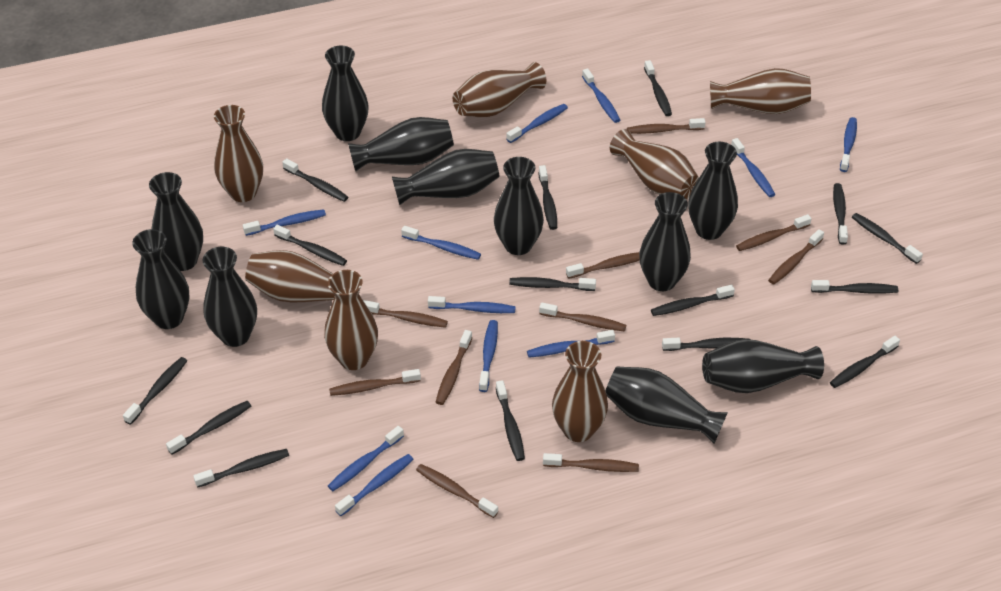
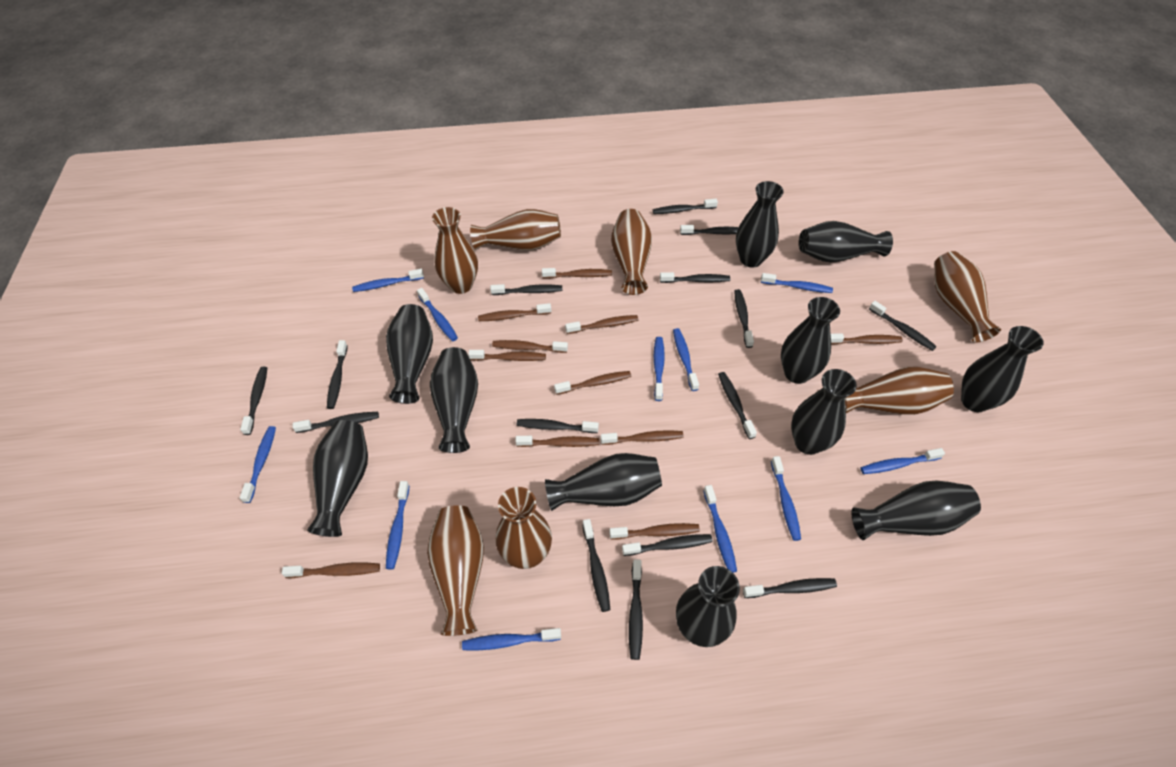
brown toothbrush: 10 -> 11

